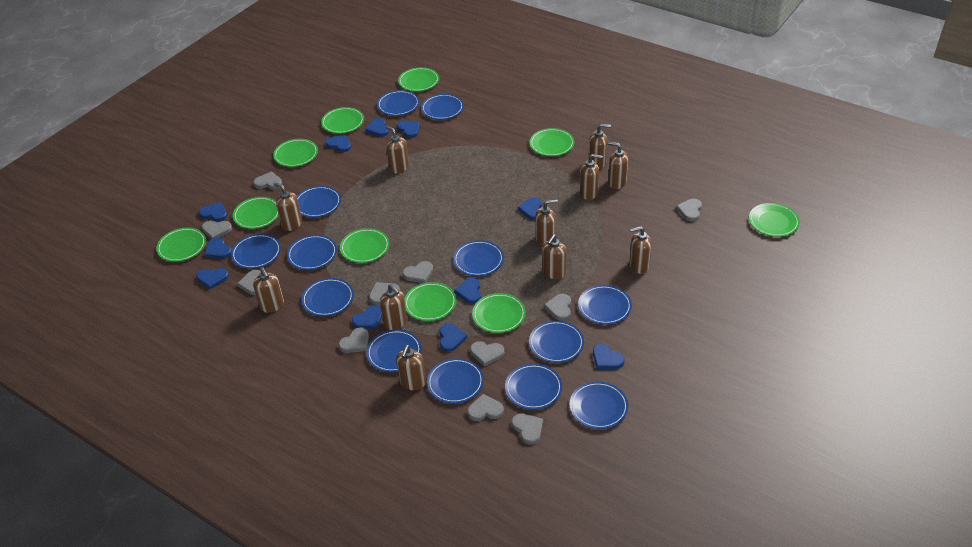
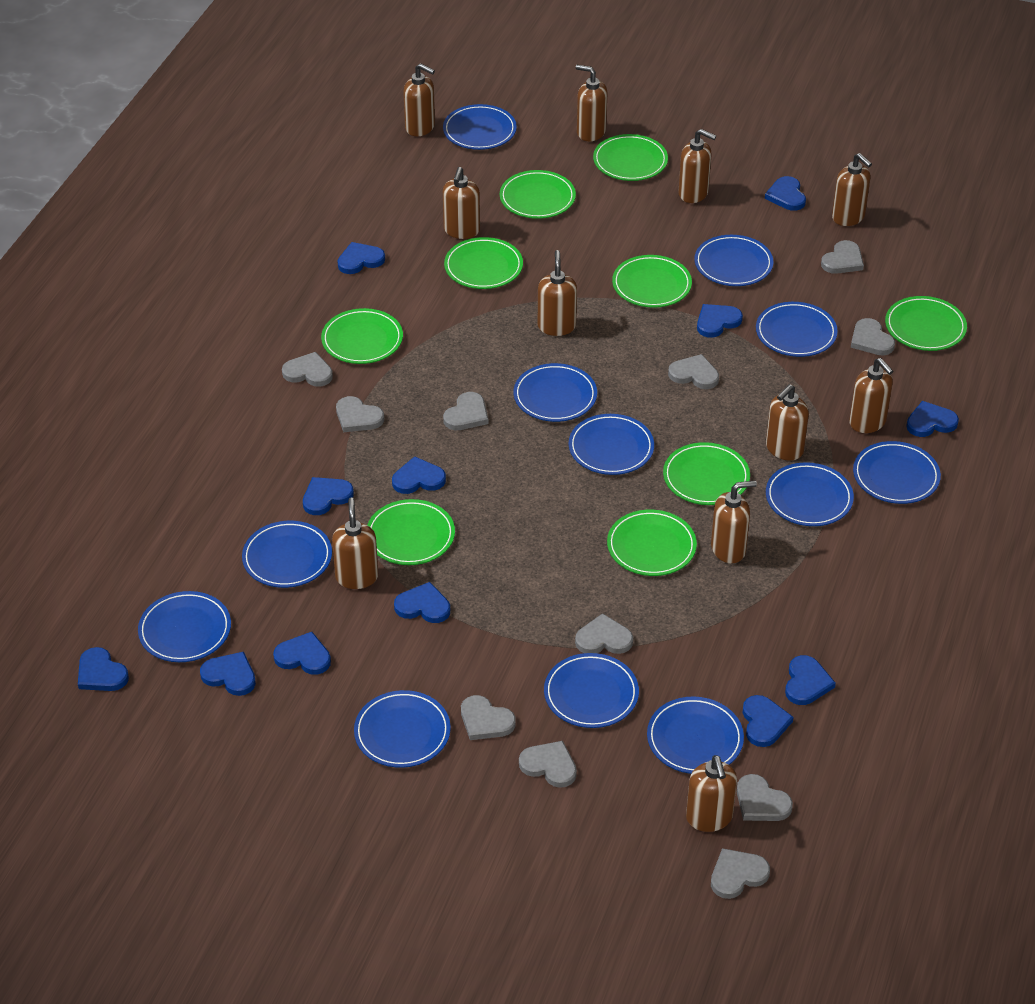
blue heart: 11 -> 12
blue plate: 13 -> 12
green plate: 10 -> 9

